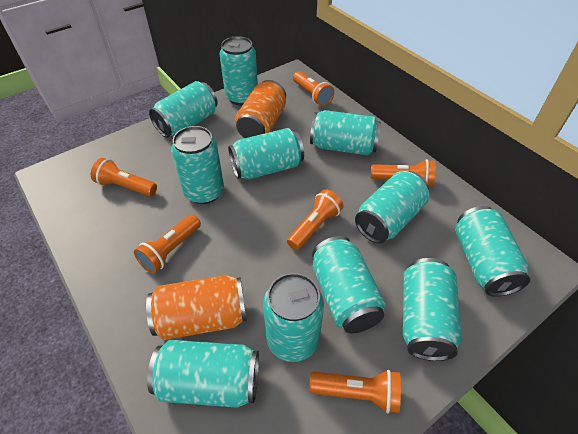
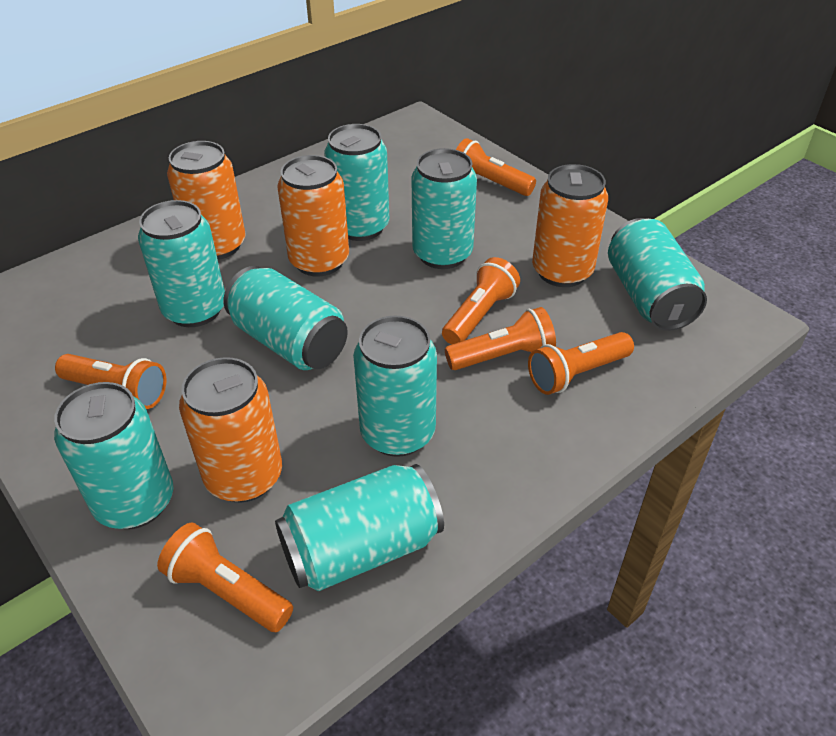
orange can: 2 -> 4
turquoise can: 11 -> 8

